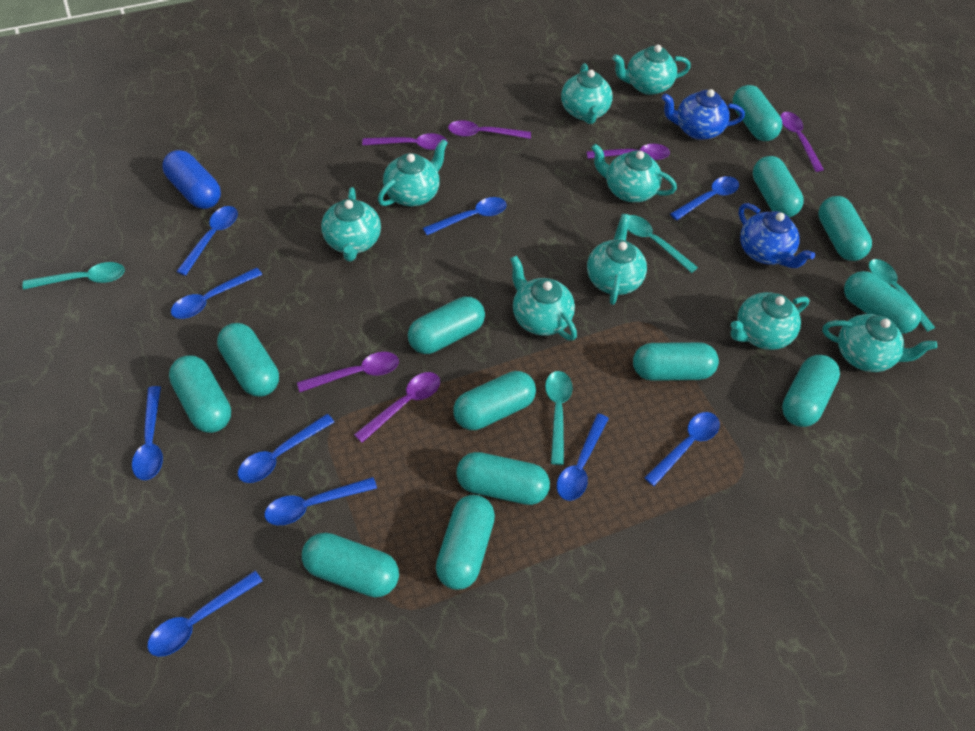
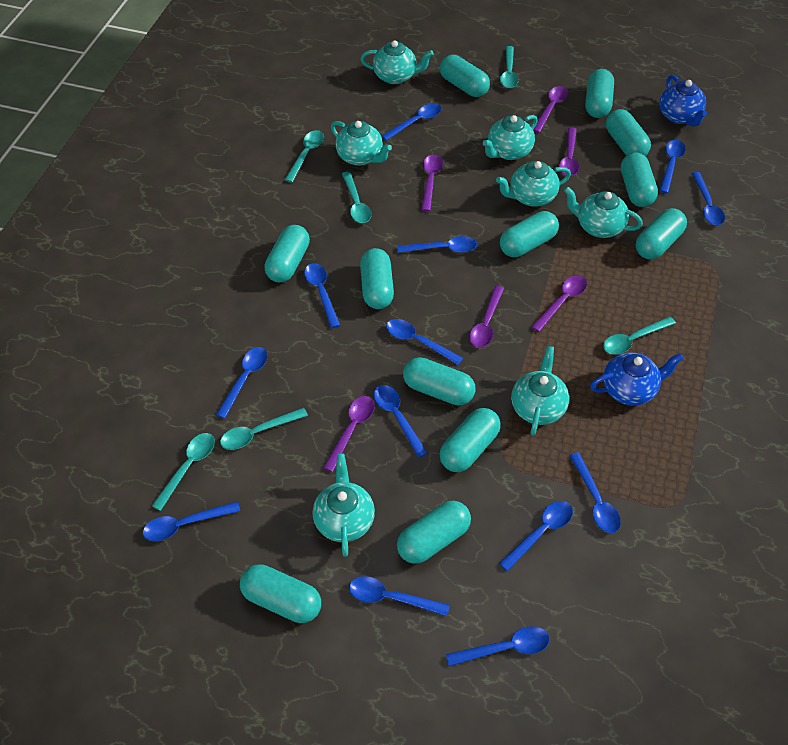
blue capsule: 1 -> 0
blue spoon: 10 -> 13
turquoise capsule: 13 -> 12
turquoise spoon: 4 -> 6
turquoise teapot: 9 -> 7

